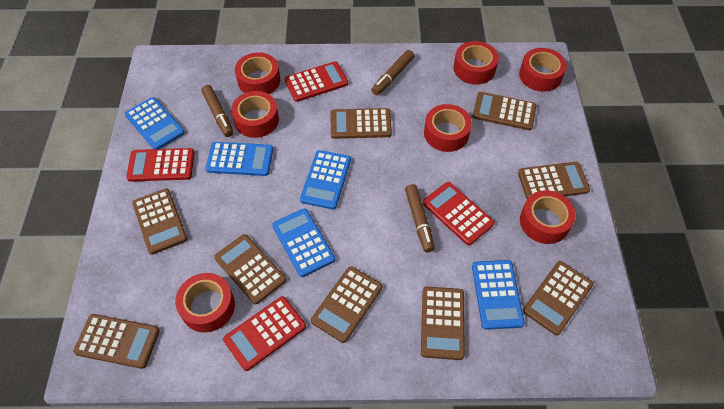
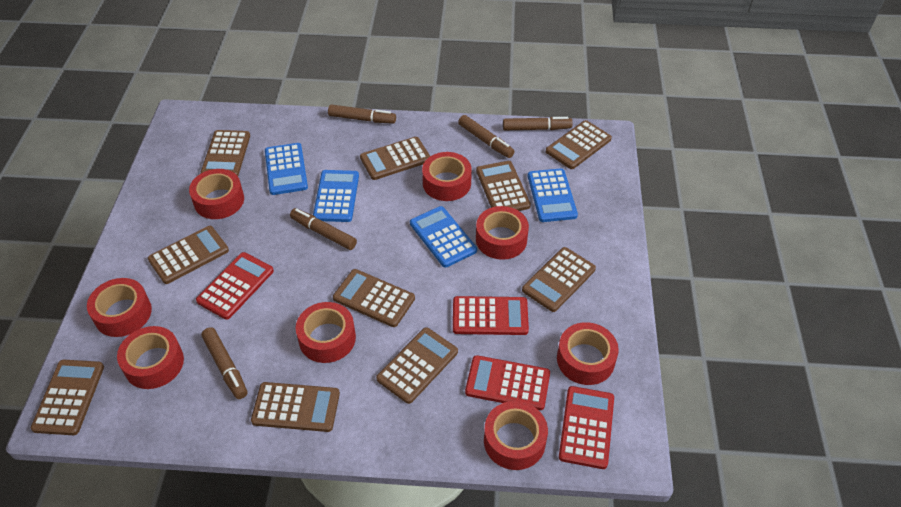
blue calculator: 5 -> 4
brown calculator: 9 -> 10
brown marker: 3 -> 5
red tape: 7 -> 8

